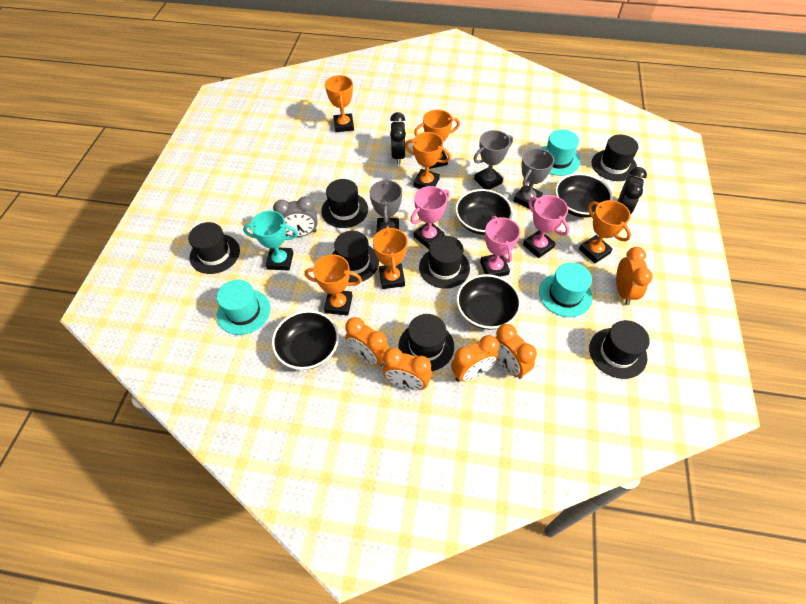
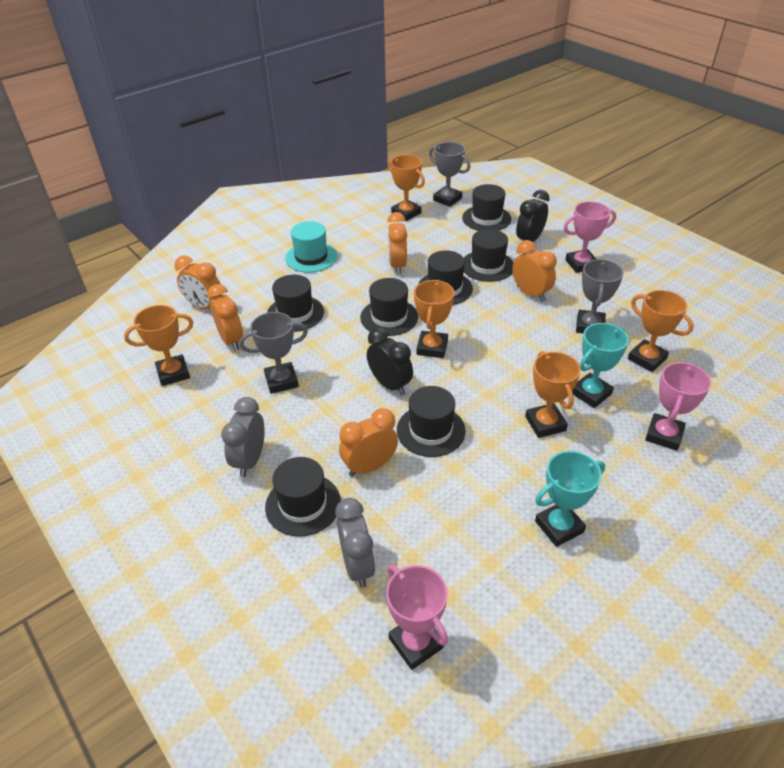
black bowl: 4 -> 0
grey clock: 1 -> 2
orange trophy: 6 -> 5
turquoise hat: 3 -> 1
turquoise trophy: 1 -> 2

